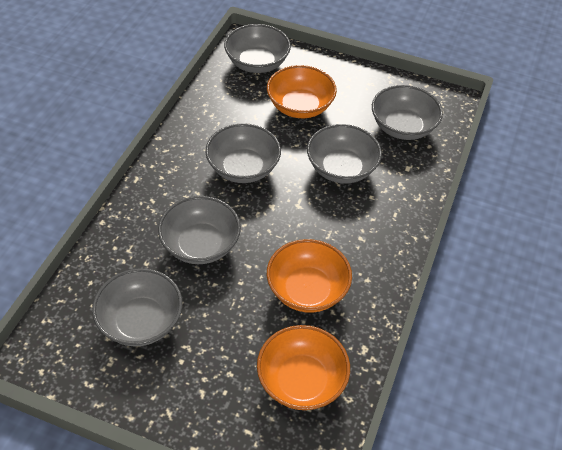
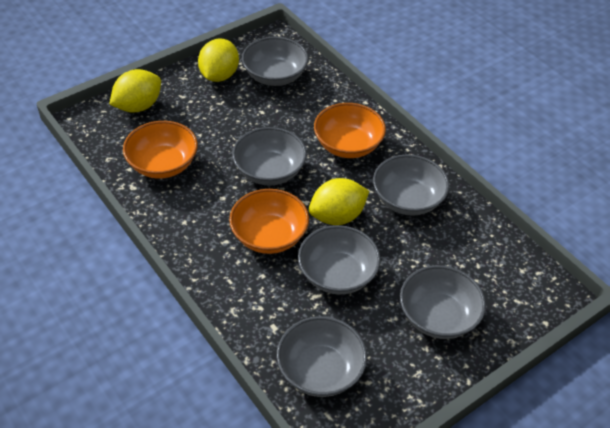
yellow lemon: 0 -> 3

